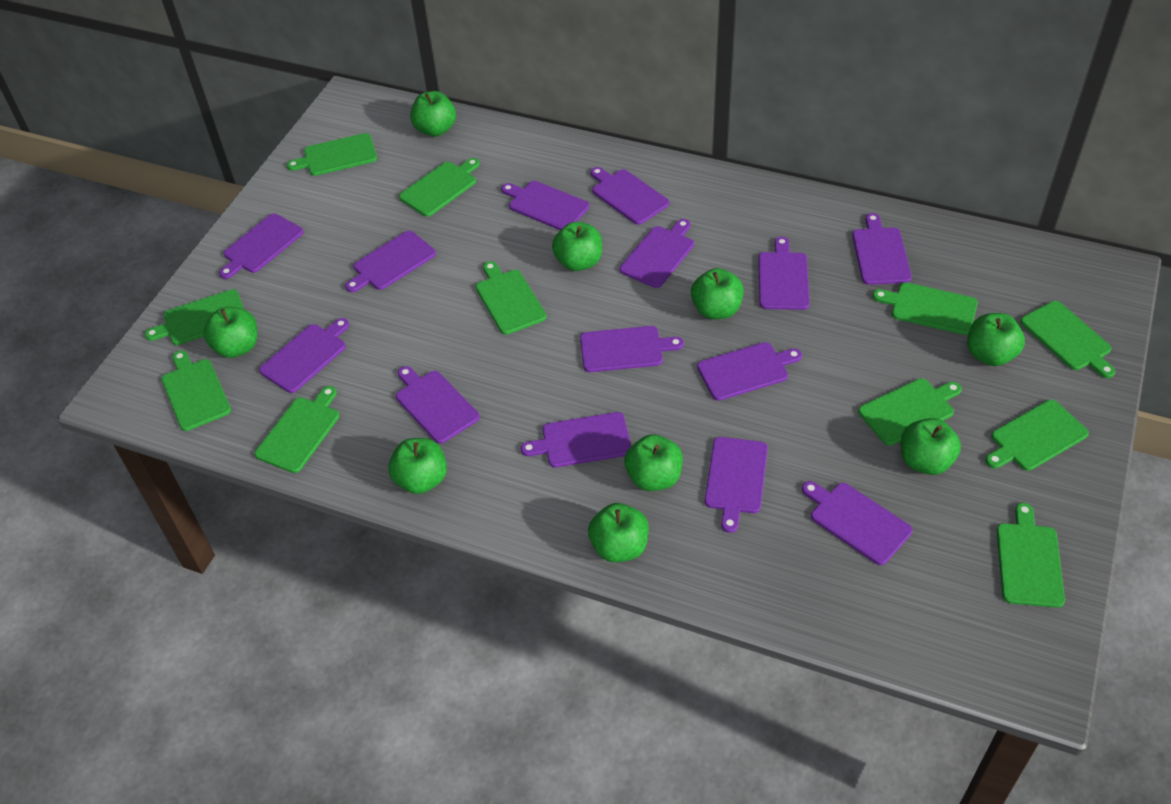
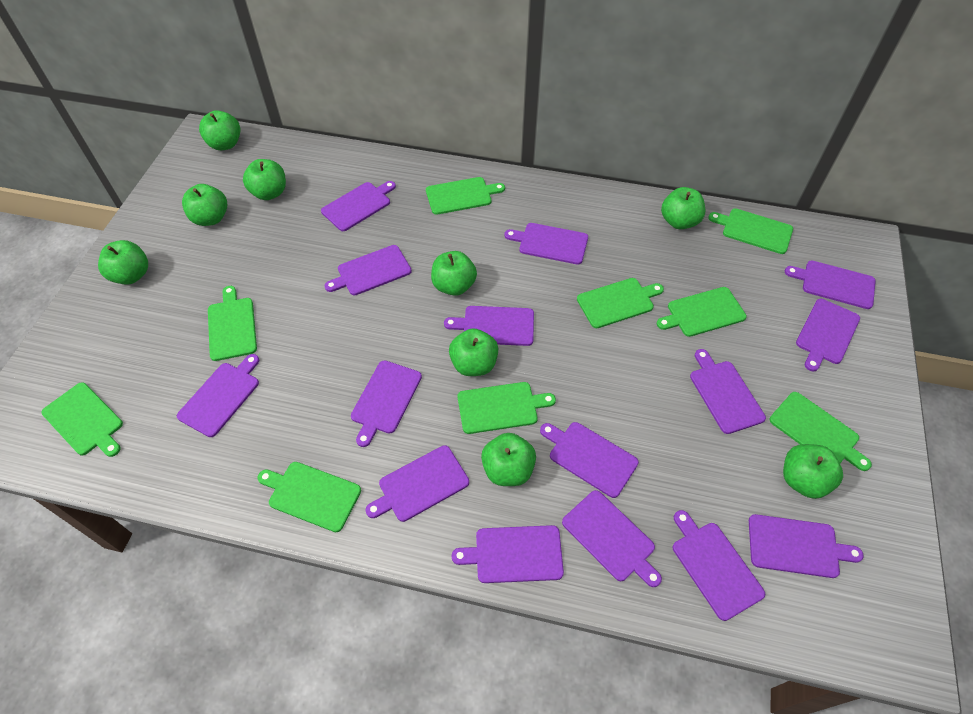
green cutting board: 11 -> 9
purple cutting board: 14 -> 15

